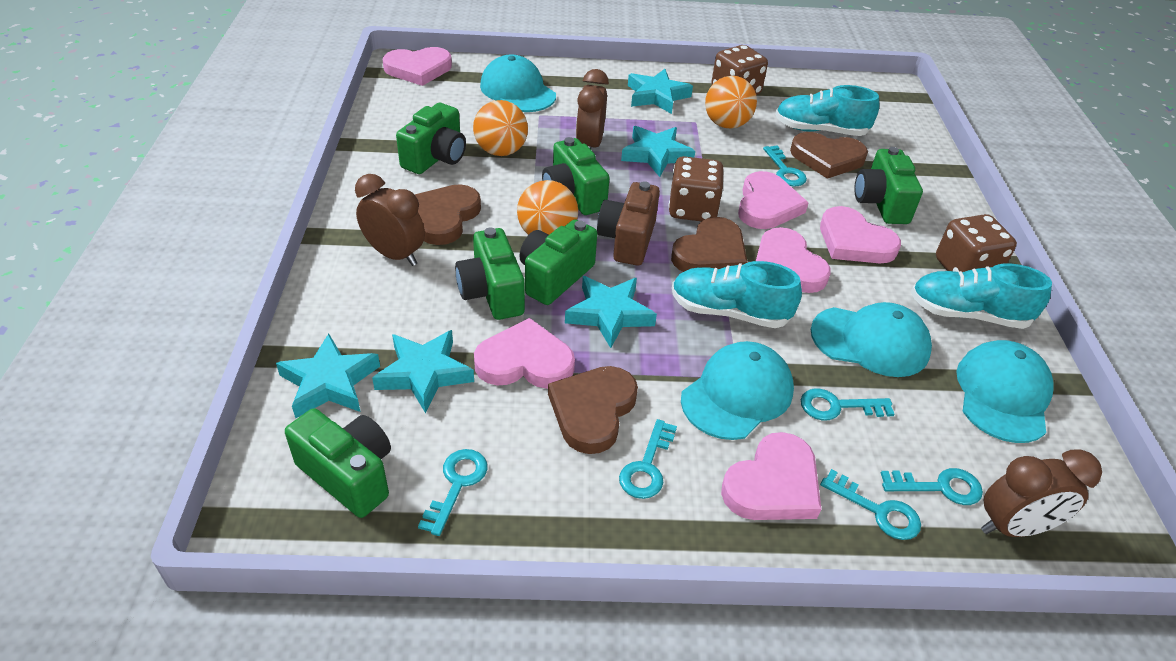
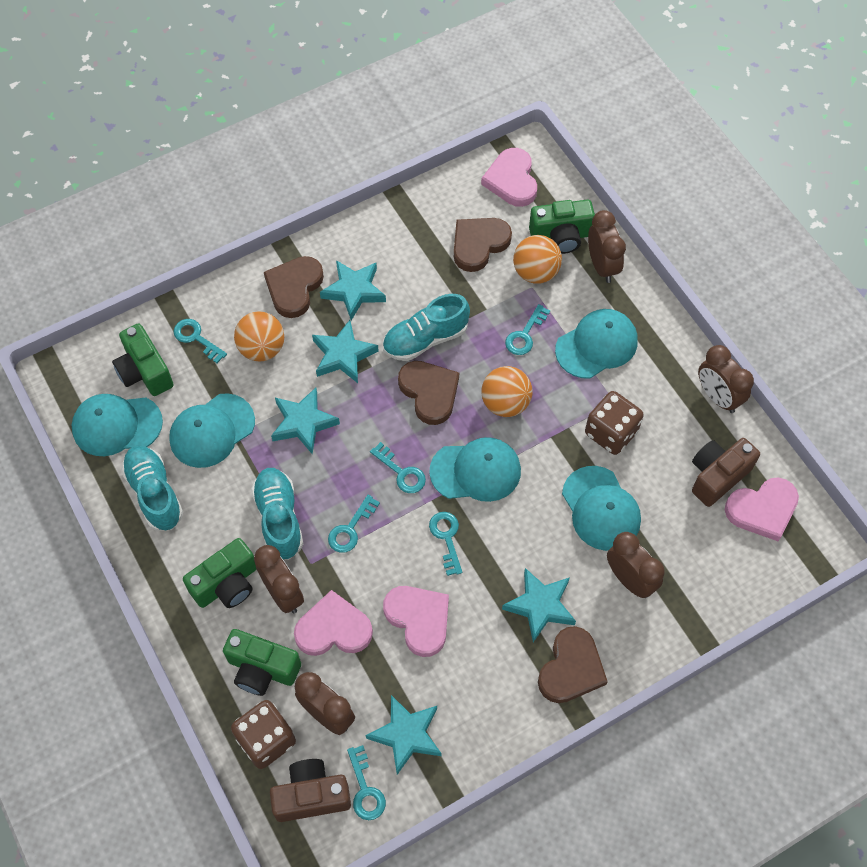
brown camera: 1 -> 2
brown clock: 3 -> 5
brown dice: 3 -> 2
green camera: 6 -> 4
pink heart: 6 -> 4
turquoise cap: 4 -> 5

